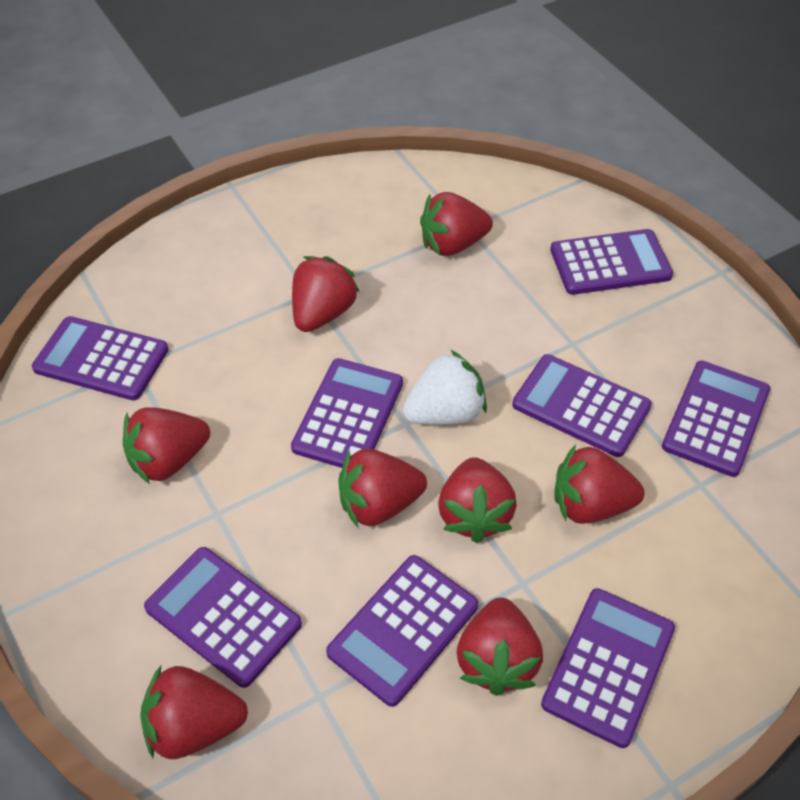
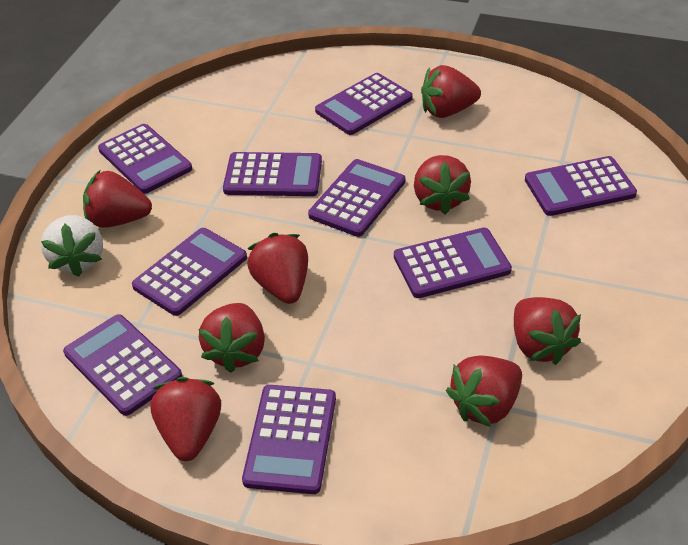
purple calculator: 8 -> 9

